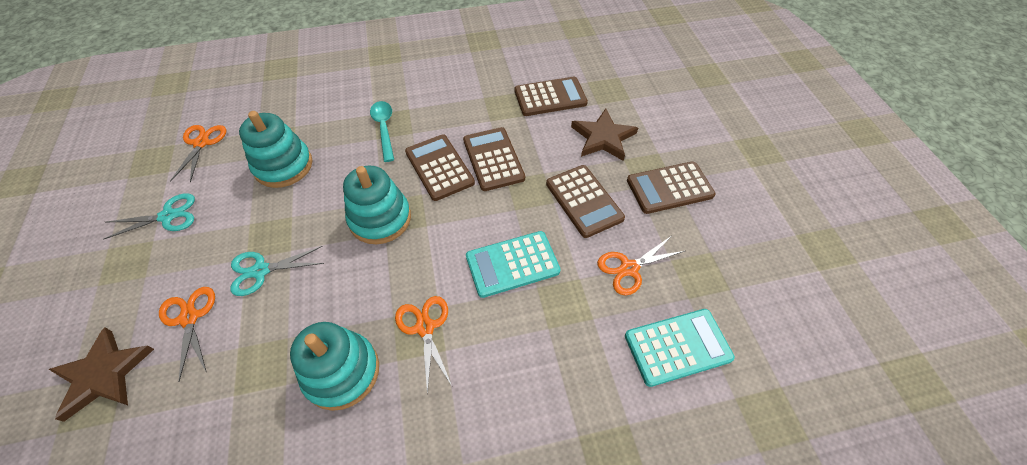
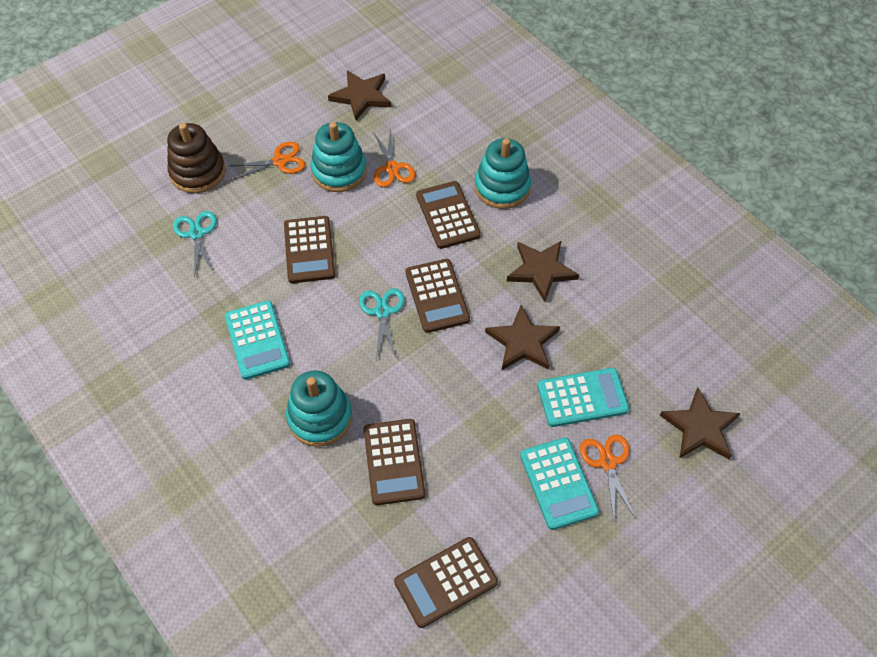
brown stacking toy: 0 -> 1
brown star: 2 -> 4
orange scissors: 4 -> 3
turquoise calculator: 2 -> 3
turquoise spoon: 1 -> 0

